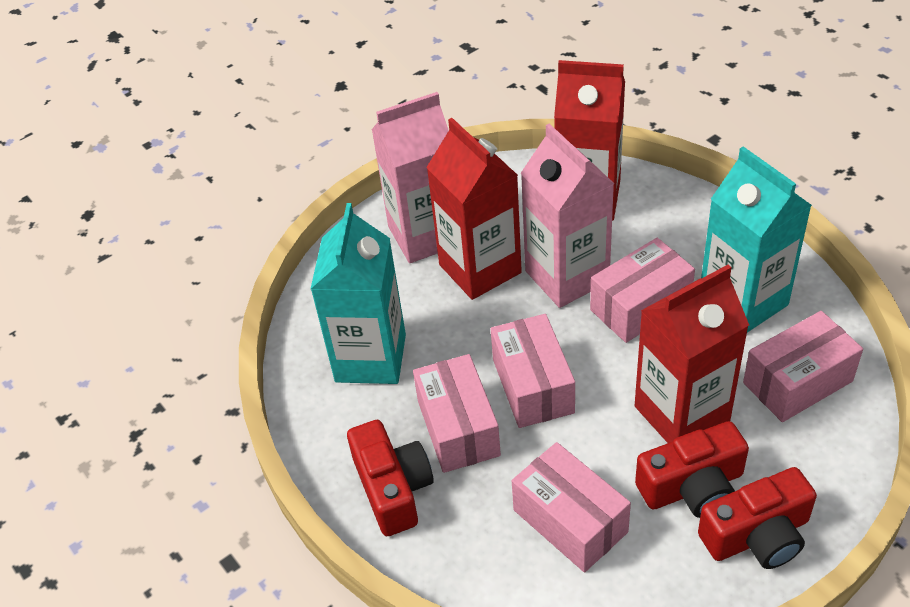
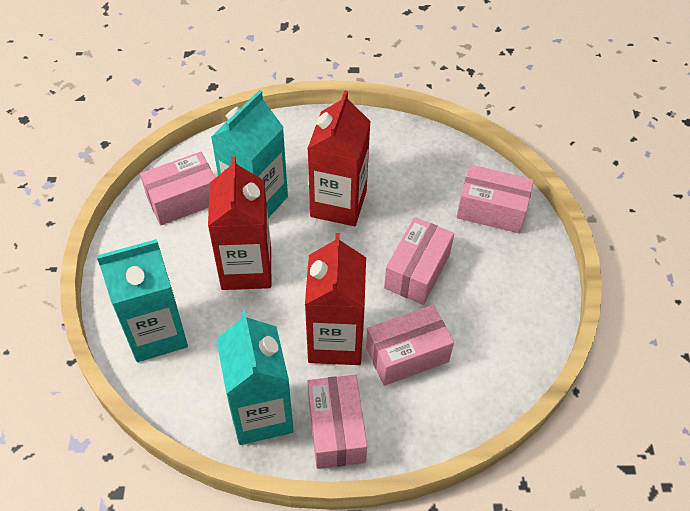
pink carton: 2 -> 0
red camera: 3 -> 0
turquoise carton: 2 -> 3

